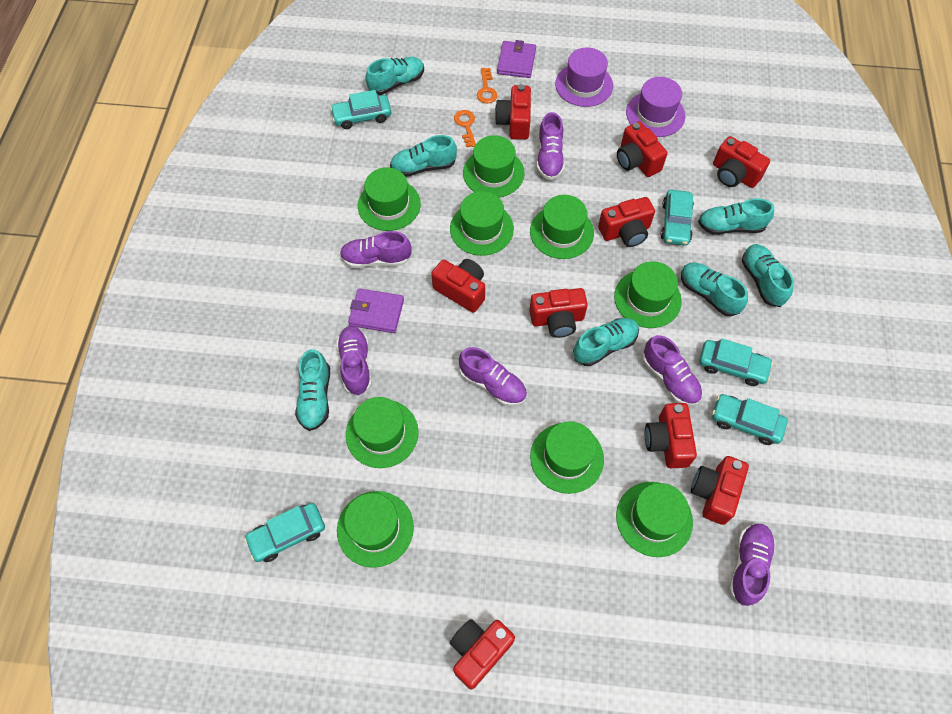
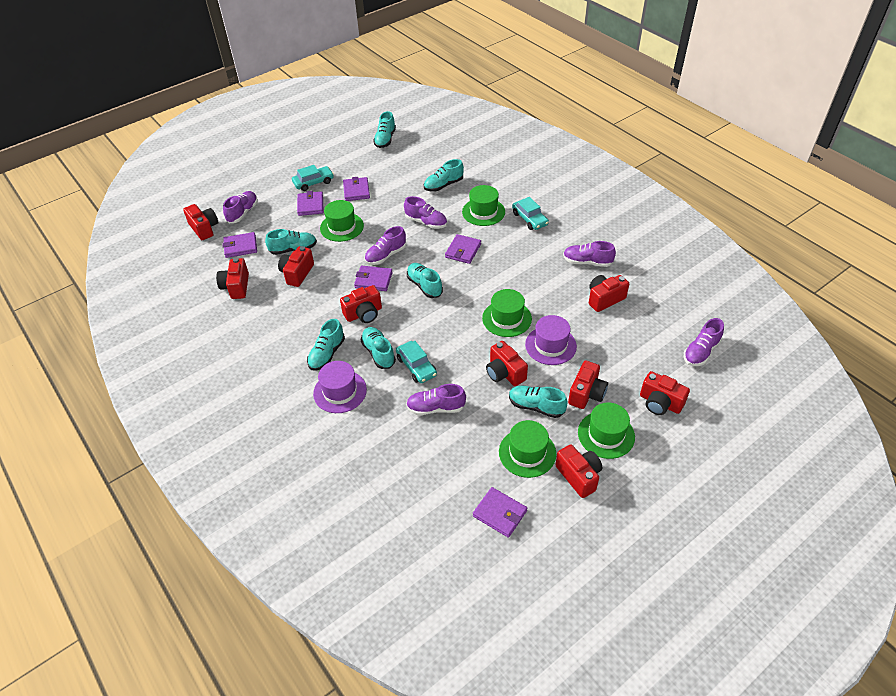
green hat: 9 -> 5
orange key: 2 -> 0
purple wallet: 2 -> 6
turquoise car: 5 -> 3

